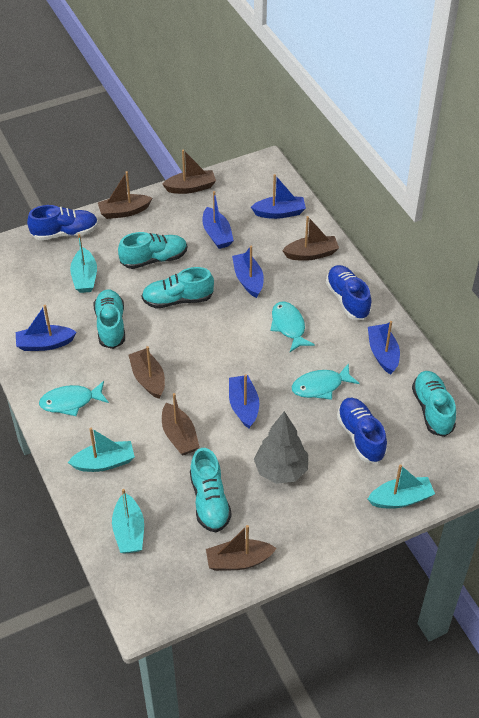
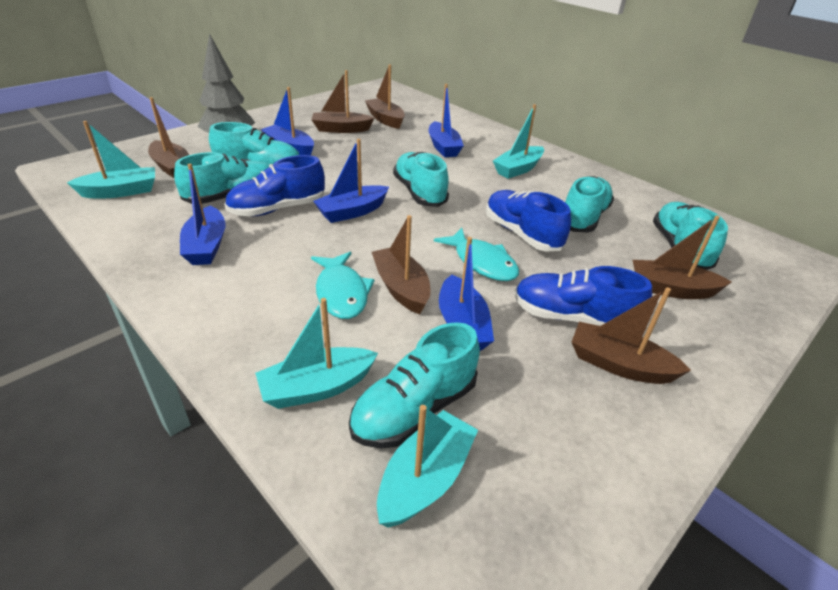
blue boat: 6 -> 5
turquoise fish: 3 -> 2
turquoise shoe: 5 -> 6

